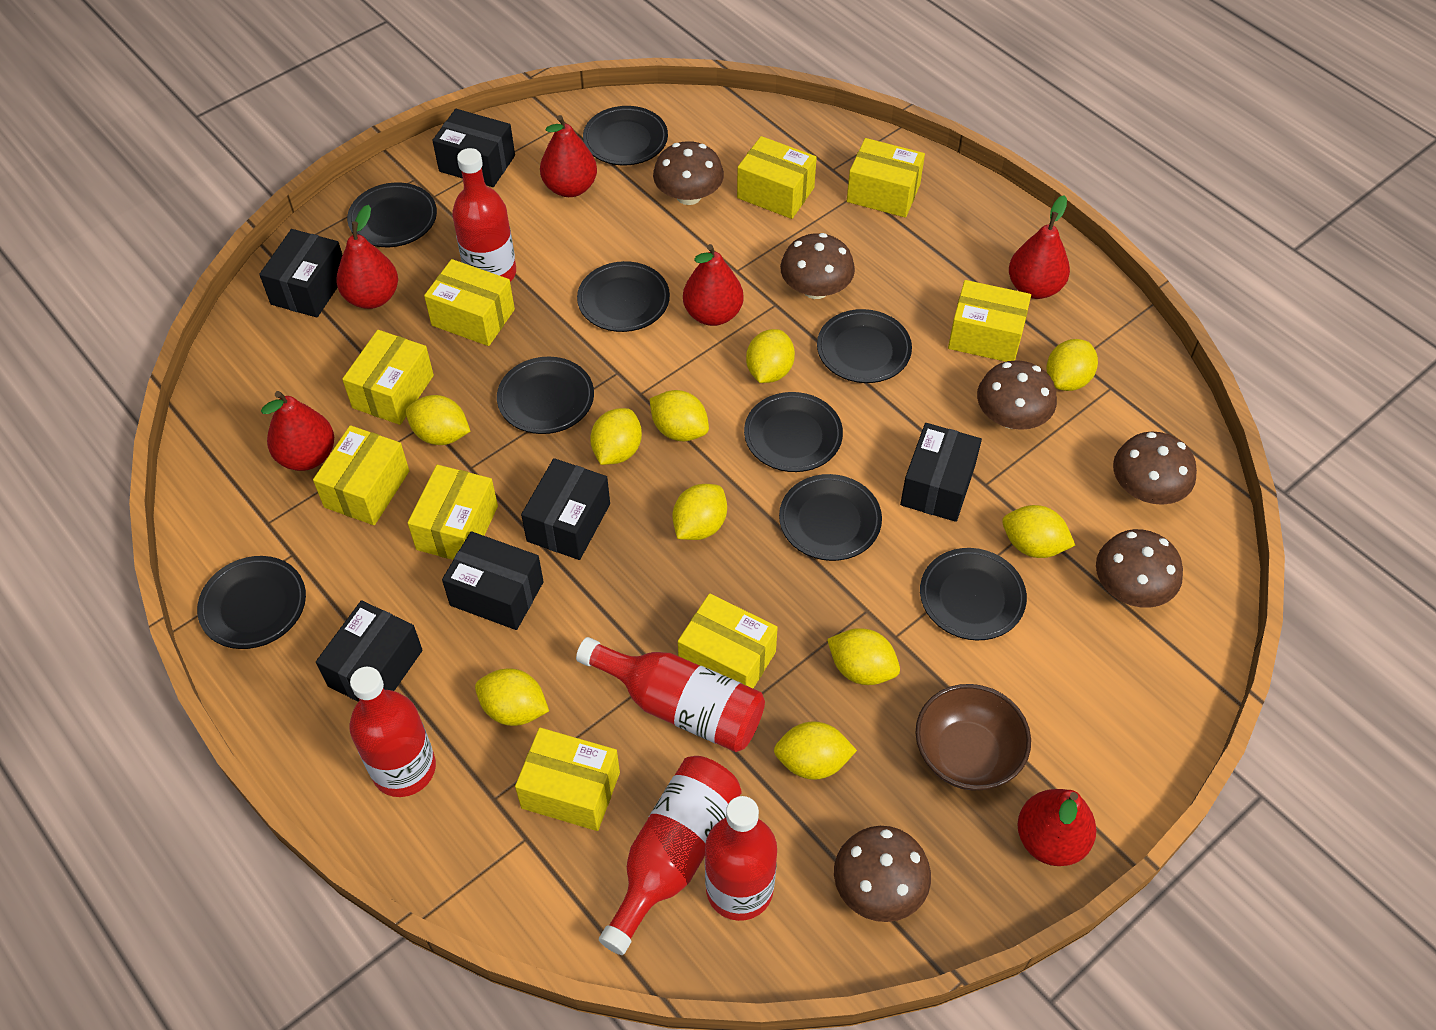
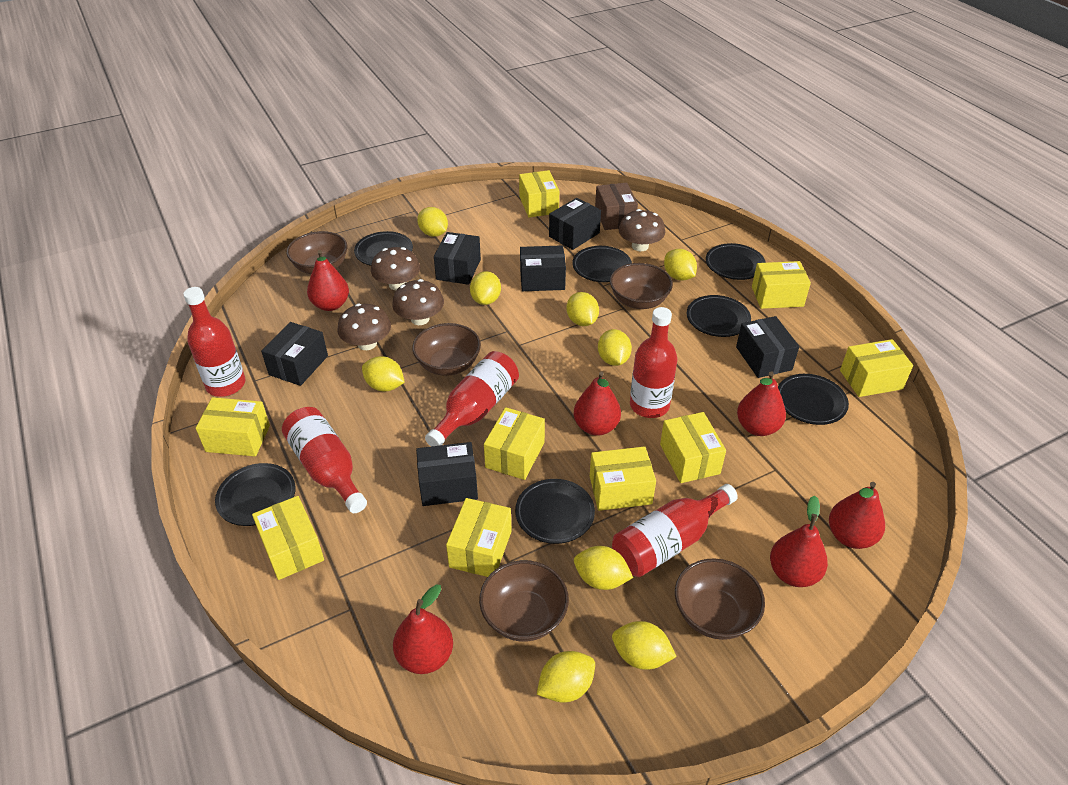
black plate: 9 -> 7
brown bowl: 1 -> 5
brown box: 0 -> 1
brown mushroom: 6 -> 4
yellow lemon: 10 -> 9

